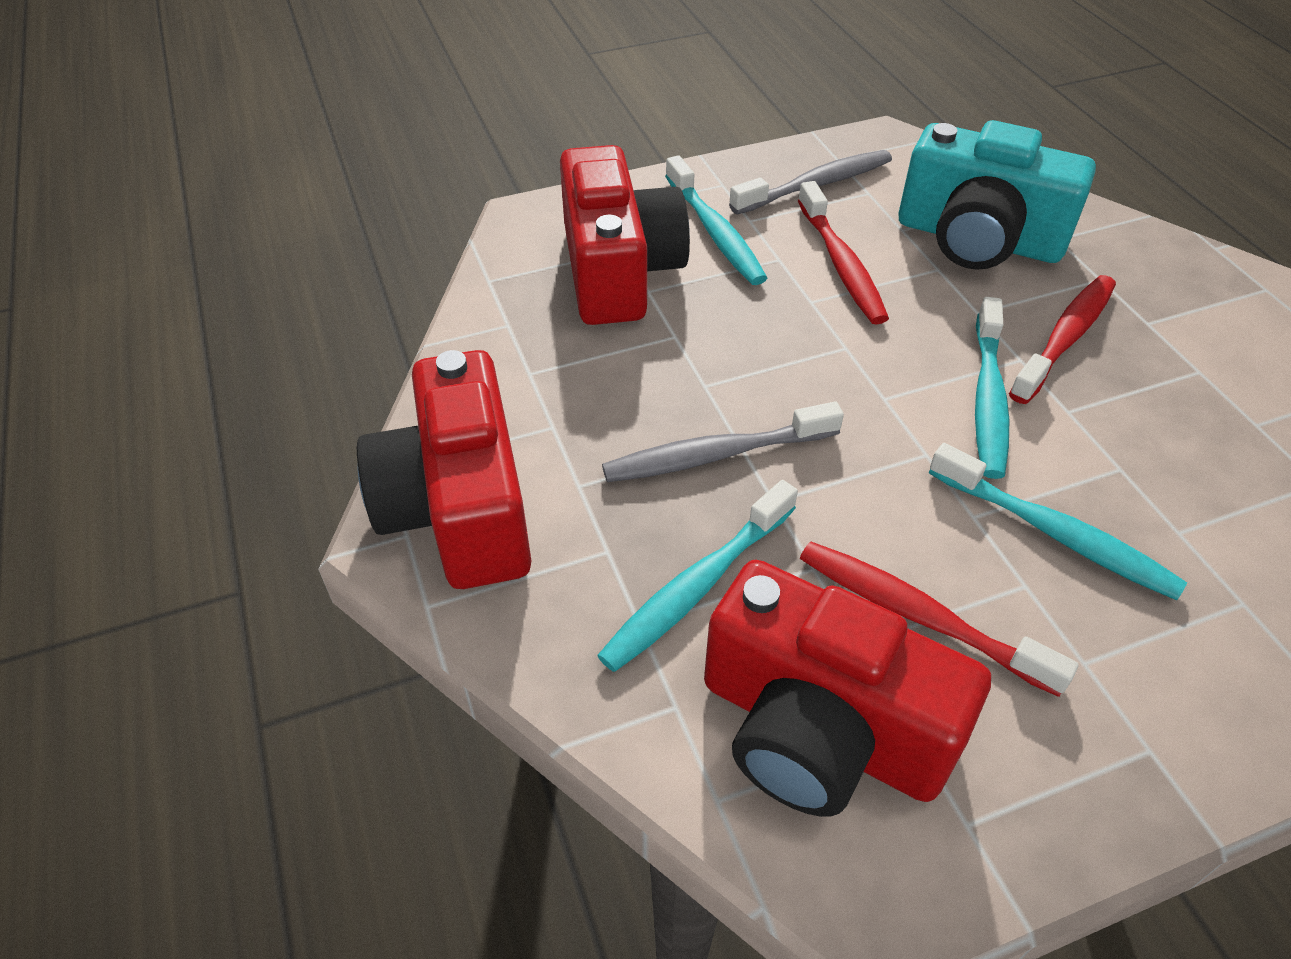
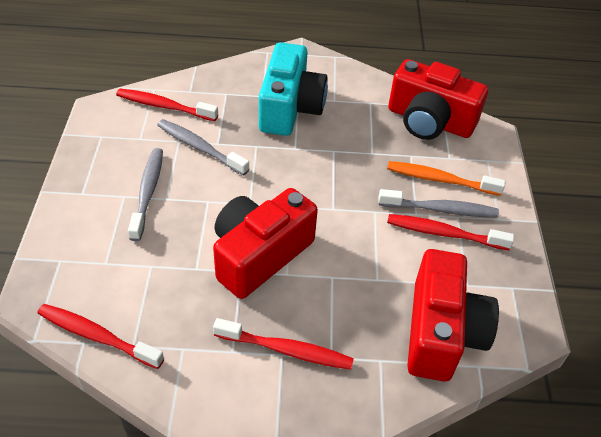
grey toothbrush: 2 -> 3
orange toothbrush: 0 -> 1
red toothbrush: 3 -> 4
turquoise toothbrush: 4 -> 0

